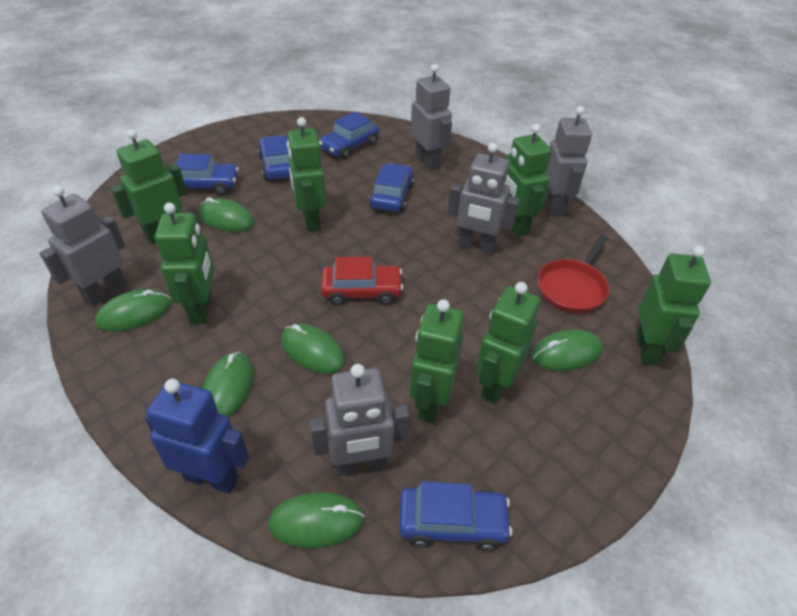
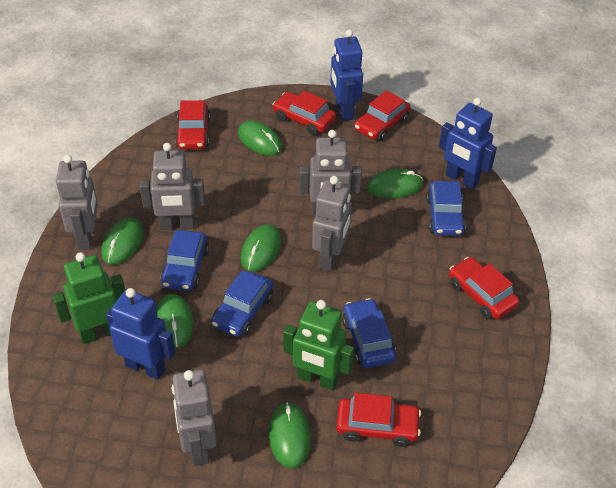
blue car: 5 -> 4
blue robot: 1 -> 3
green robot: 7 -> 2
red car: 1 -> 5
red pan: 1 -> 0

